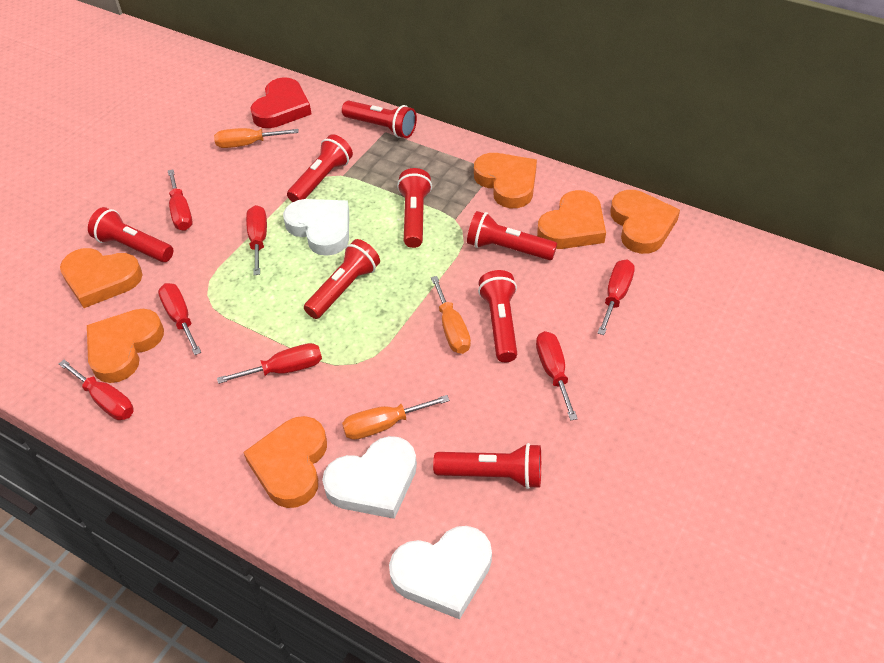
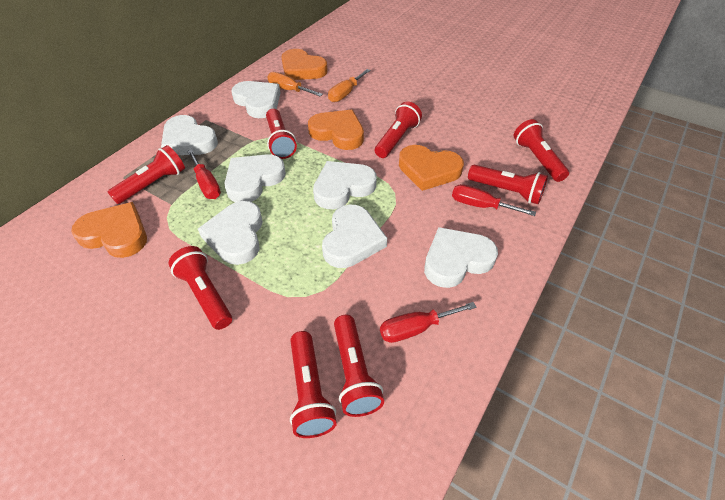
orange heart: 6 -> 4
orange screwdriver: 3 -> 2
red heart: 1 -> 0
red screwdriver: 7 -> 3
white heart: 3 -> 7

